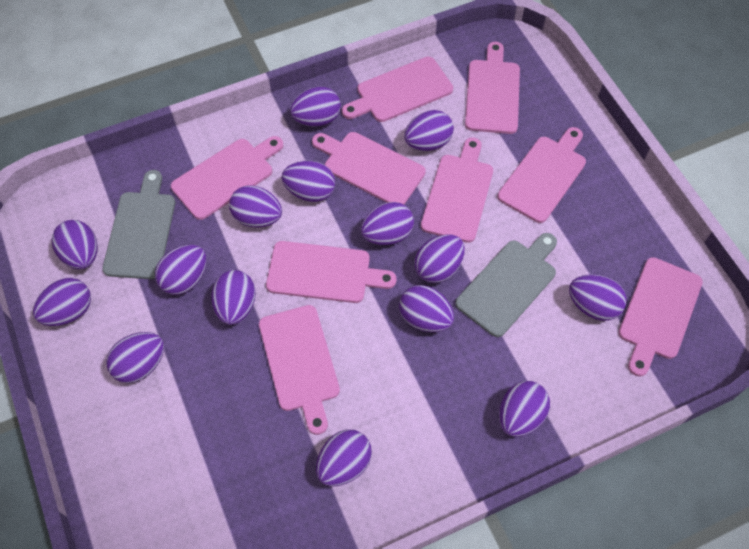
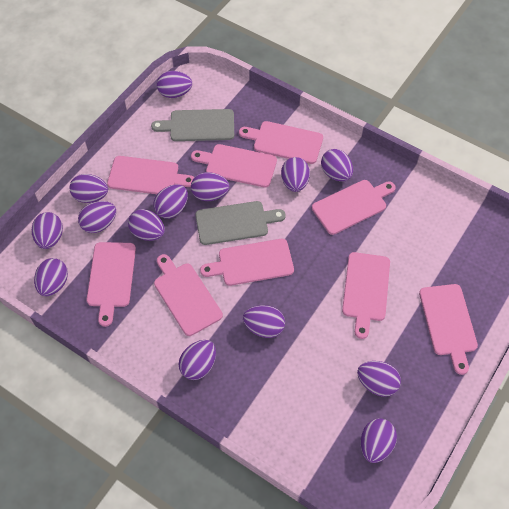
purple egg: 15 -> 14

